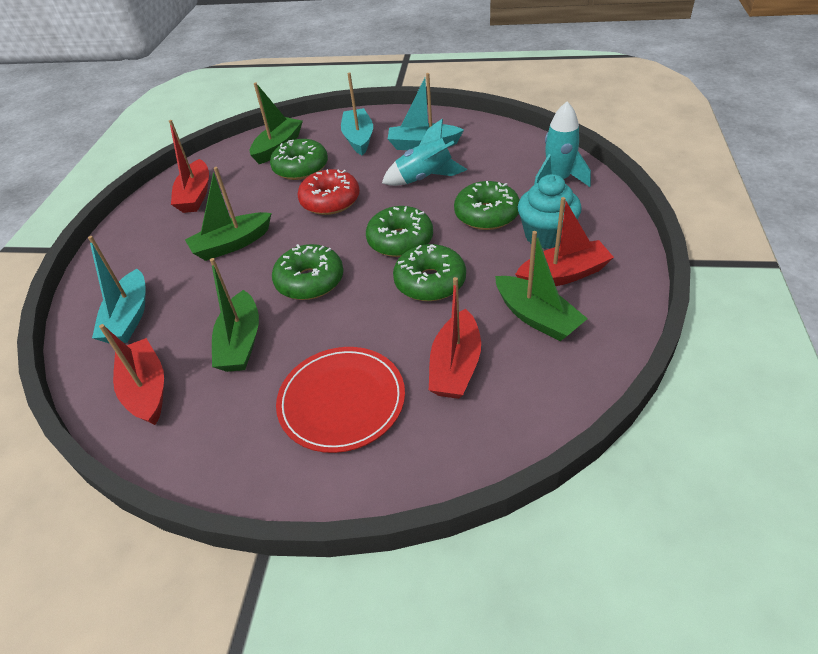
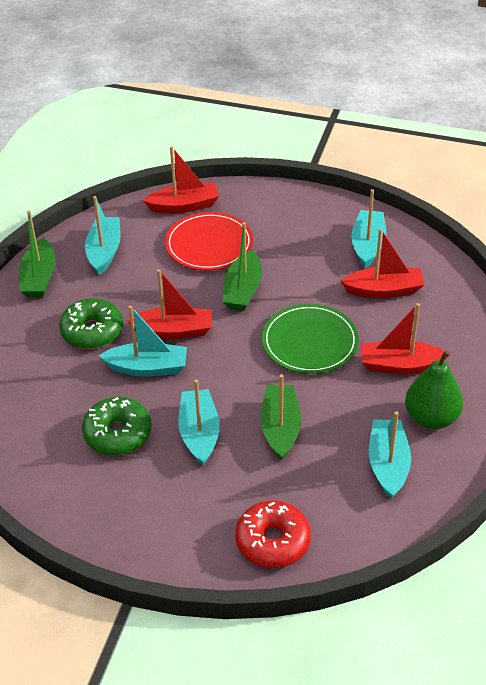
green boat: 4 -> 3
green donut: 5 -> 2
green pear: 0 -> 1
green plate: 0 -> 1
turquoise boat: 3 -> 5
turquoise cupcake: 1 -> 0
turquoise rocket: 2 -> 0

